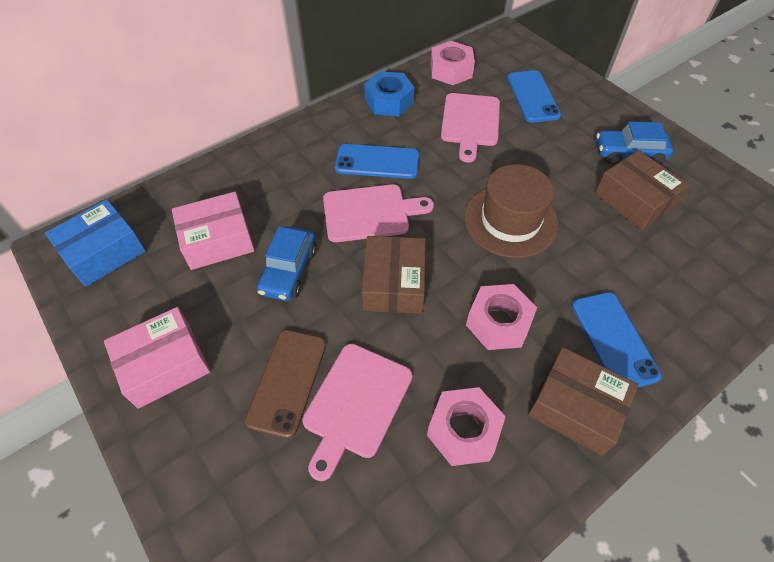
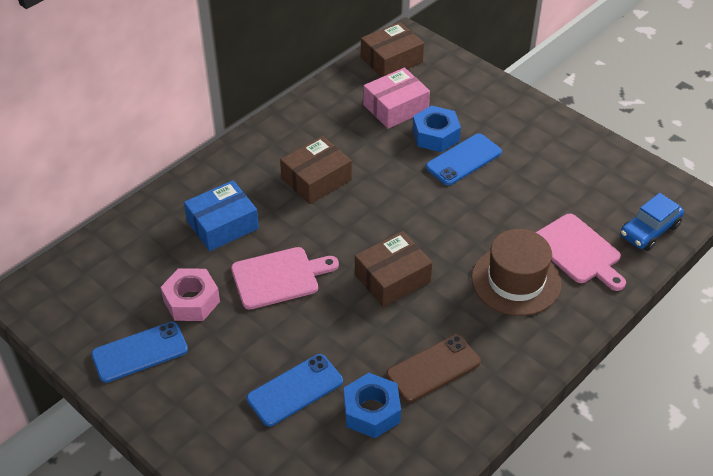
blue car: 2 -> 1
blue nut: 1 -> 2
pink box: 2 -> 1
pink cutting board: 3 -> 2
pink nut: 3 -> 1

